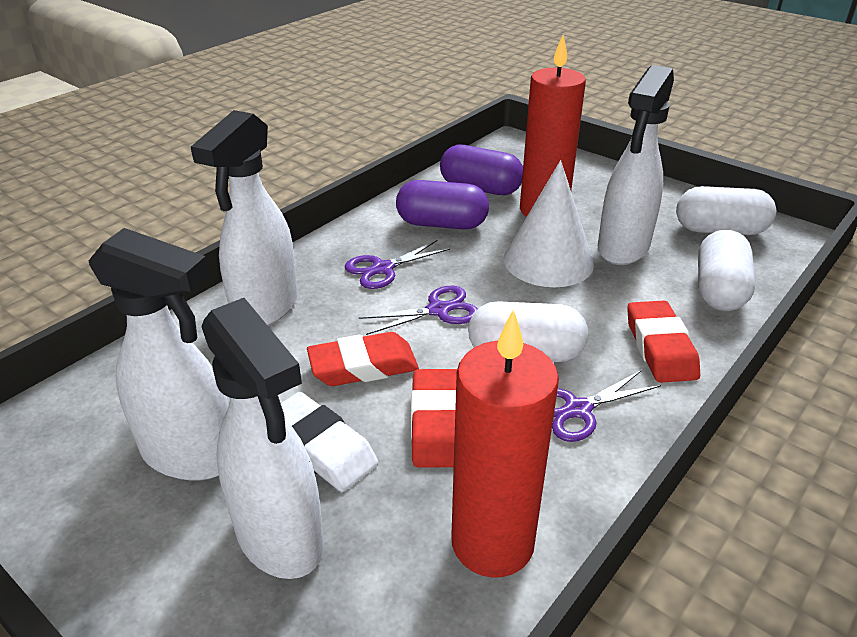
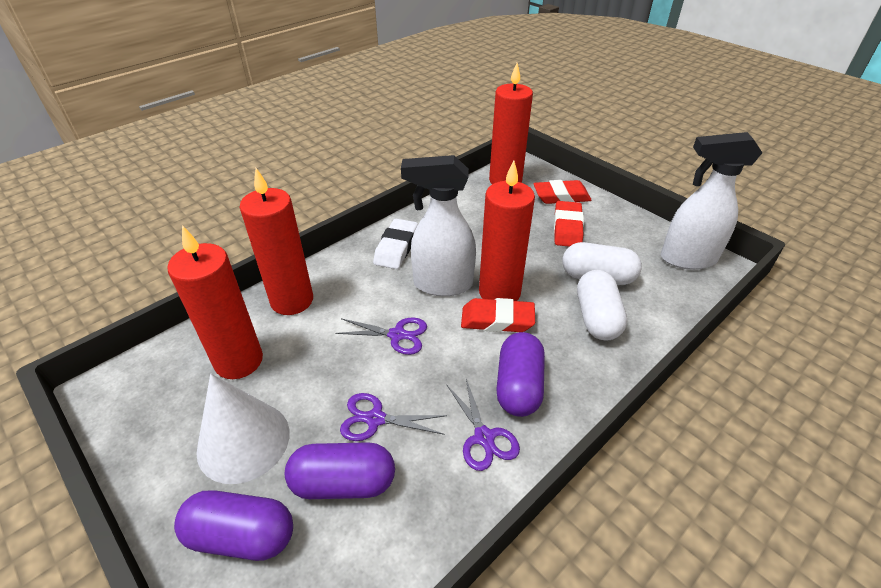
purple capsule: 2 -> 3
red candle: 2 -> 4
white capsule: 3 -> 2
white spray bottle: 4 -> 2

